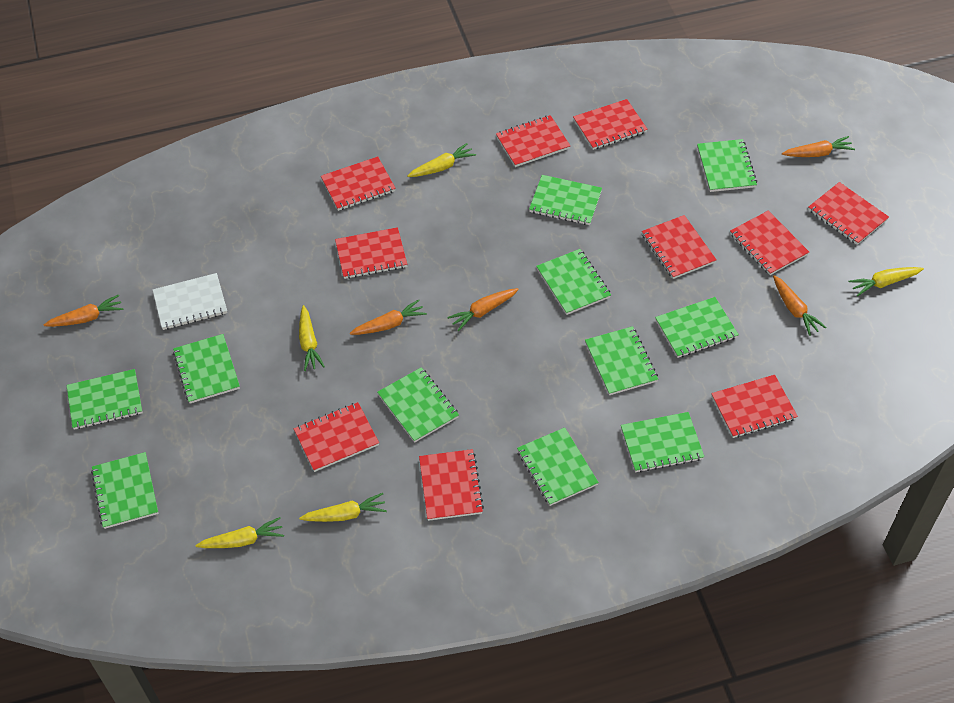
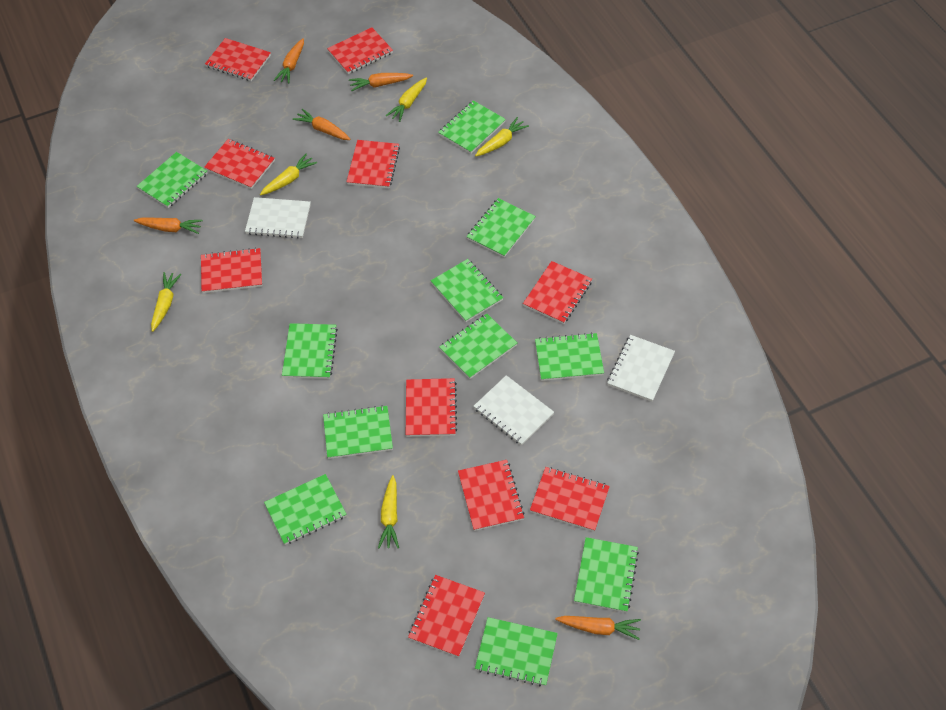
white notebook: 1 -> 3

